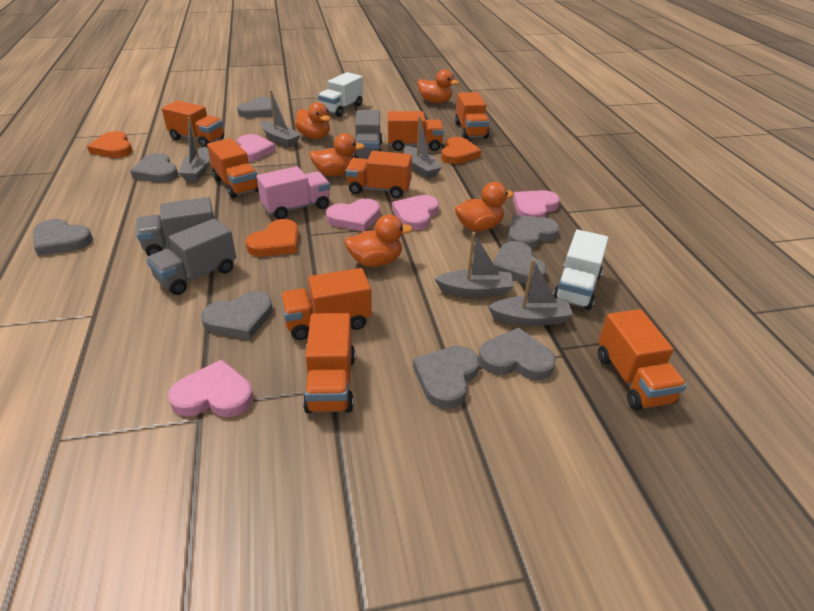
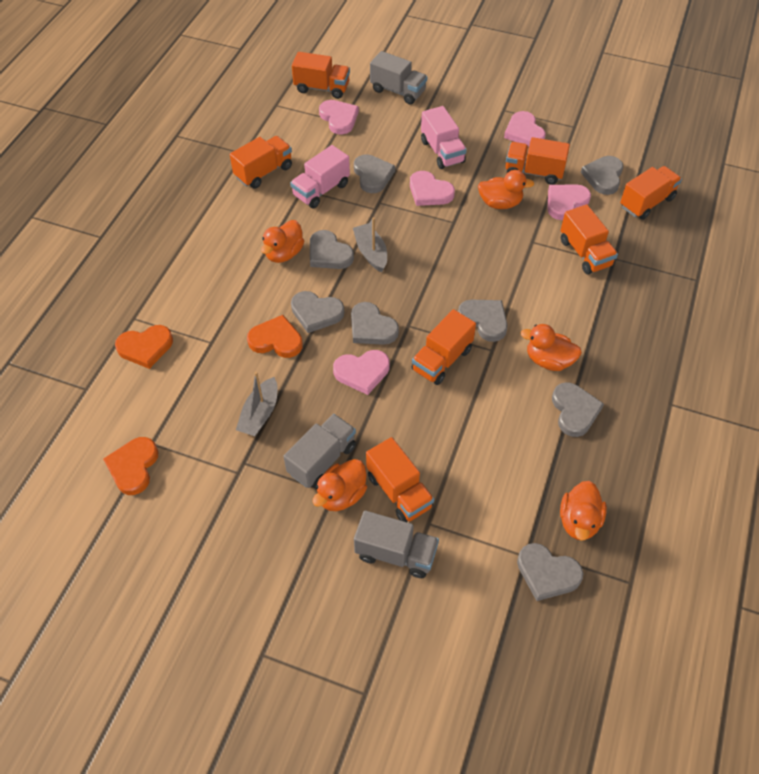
grey boat: 5 -> 2
orange truck: 8 -> 7
pink truck: 1 -> 2
white truck: 2 -> 0

